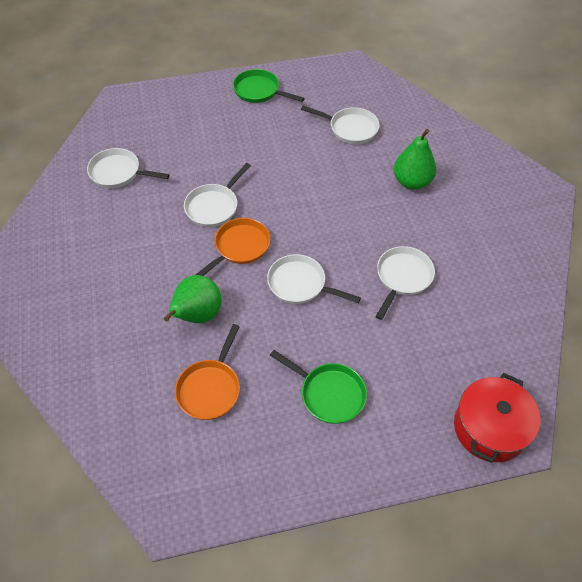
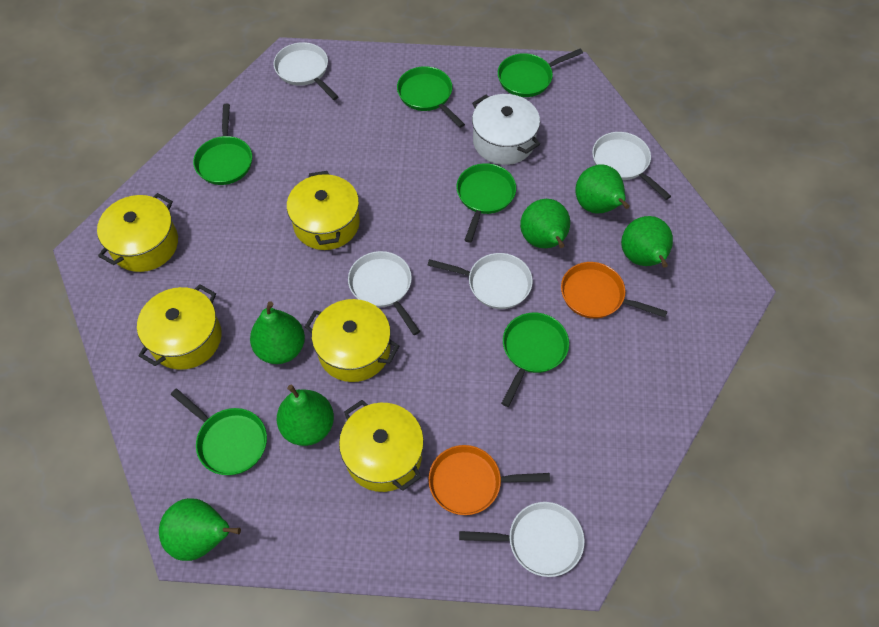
green pan: 2 -> 6
green pear: 2 -> 6
red pot: 1 -> 0
white pot: 0 -> 1
yellow pot: 0 -> 5

